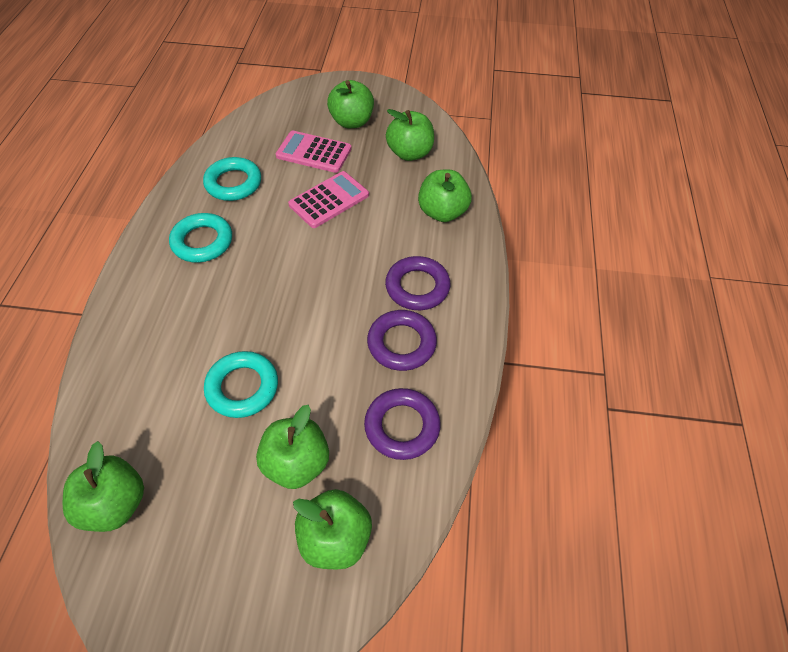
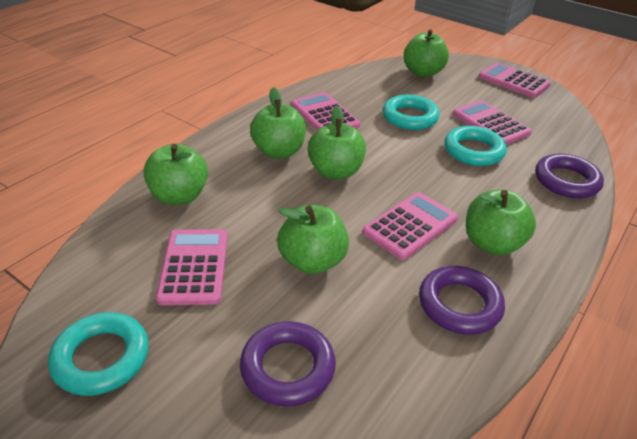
pink calculator: 2 -> 5

